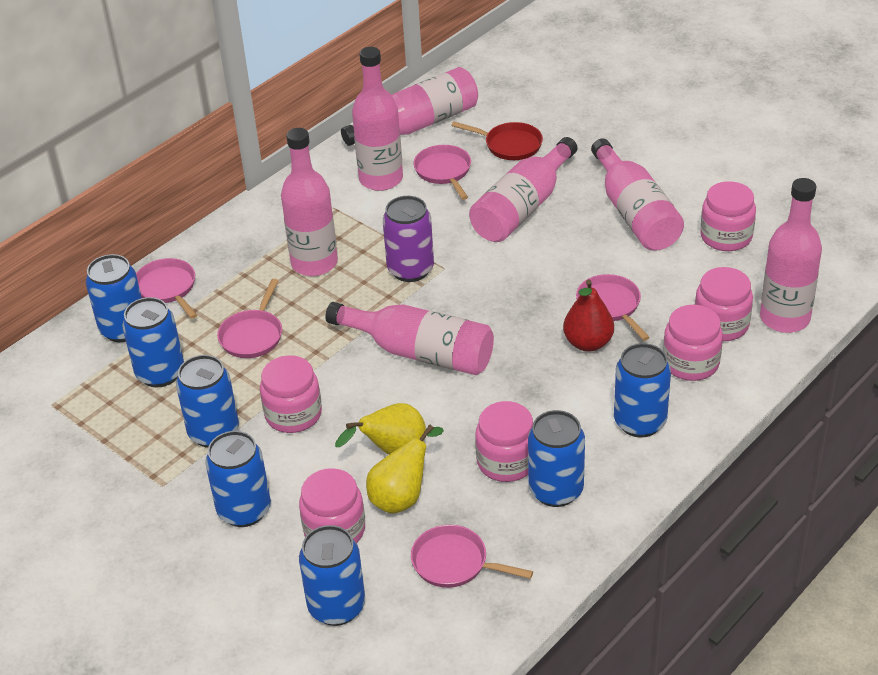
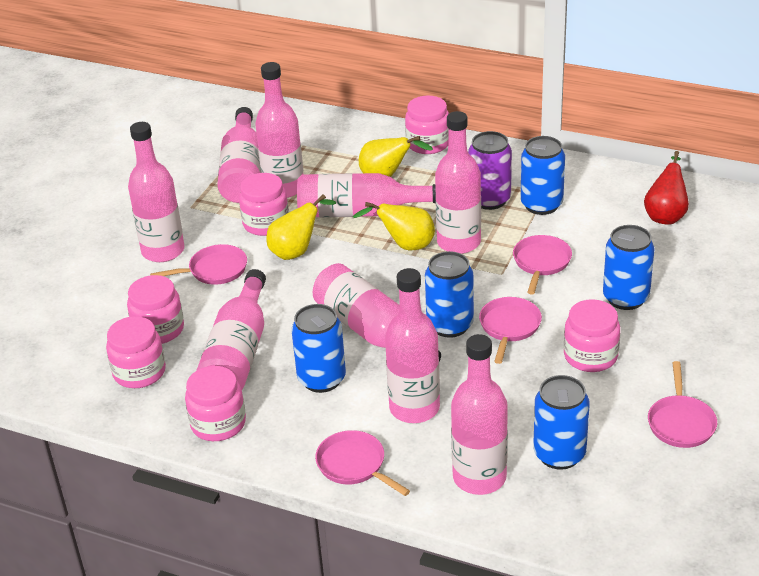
blue can: 7 -> 5
pink bottle: 7 -> 9
red pan: 1 -> 0
yellow pear: 2 -> 3

